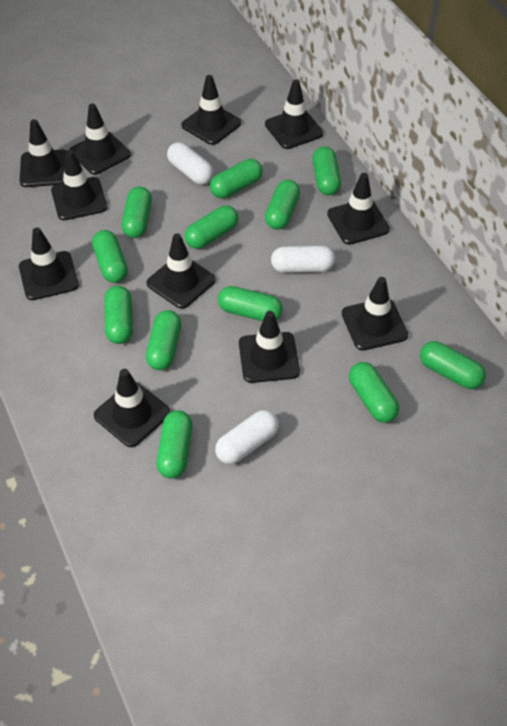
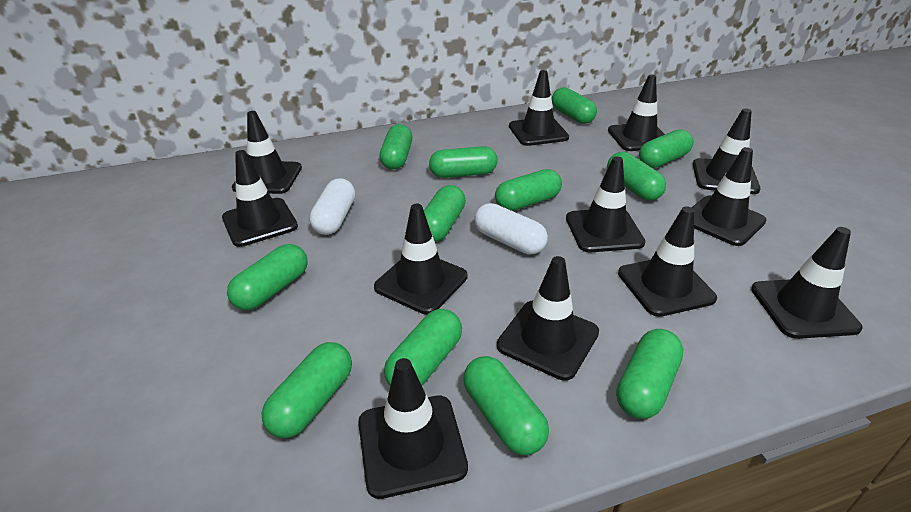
black traffic cone: 11 -> 12
white capsule: 3 -> 2

